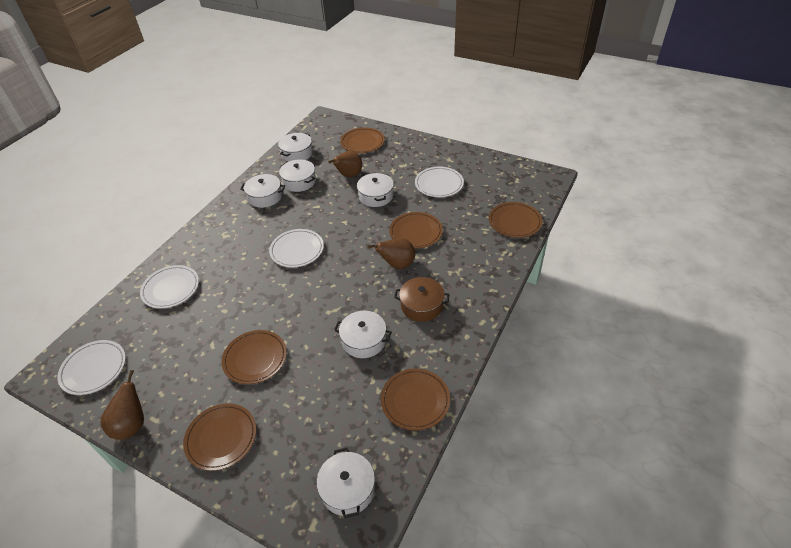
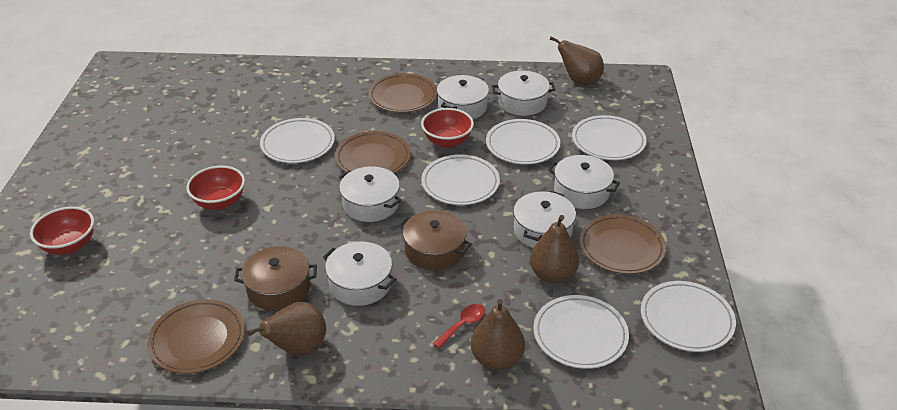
brown pear: 3 -> 4
brown plate: 6 -> 4
brown pot: 1 -> 2
red bowl: 0 -> 3
red spoon: 0 -> 1
white plate: 4 -> 6

